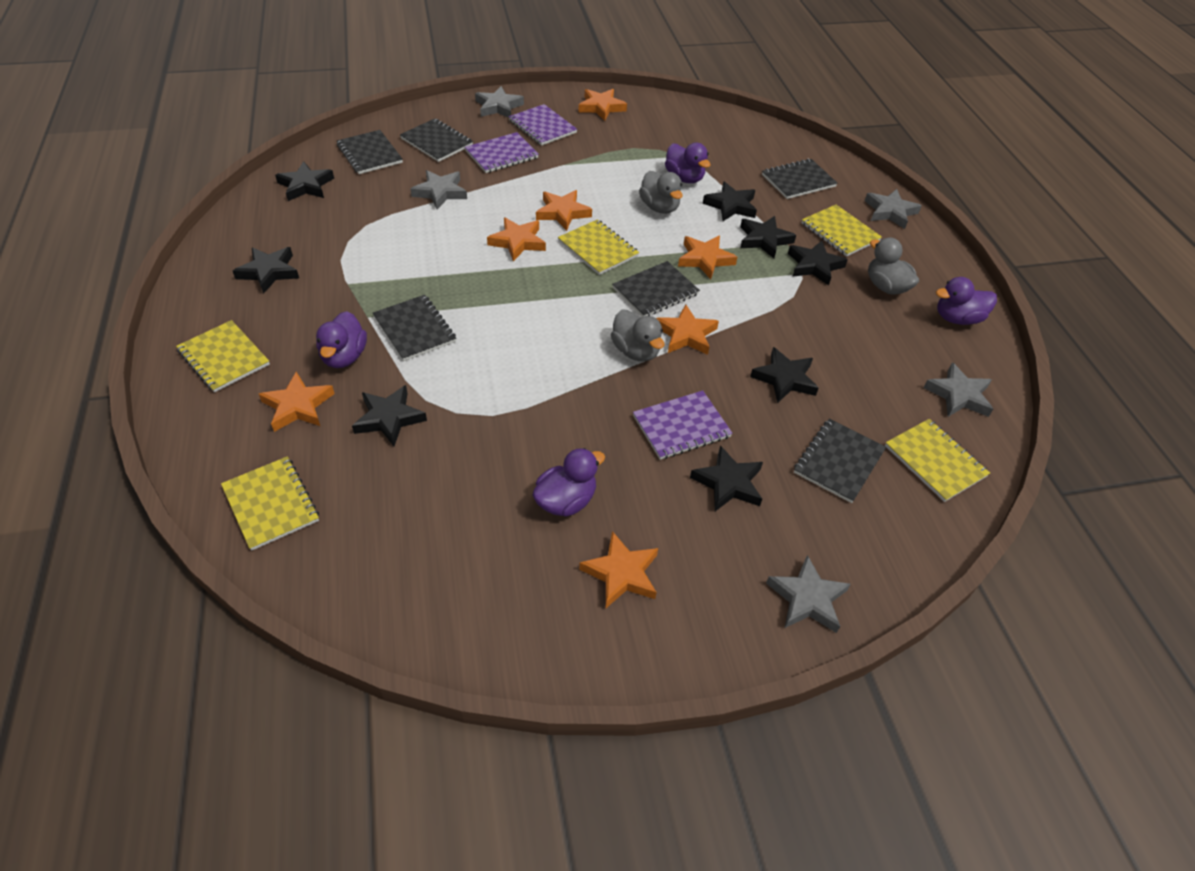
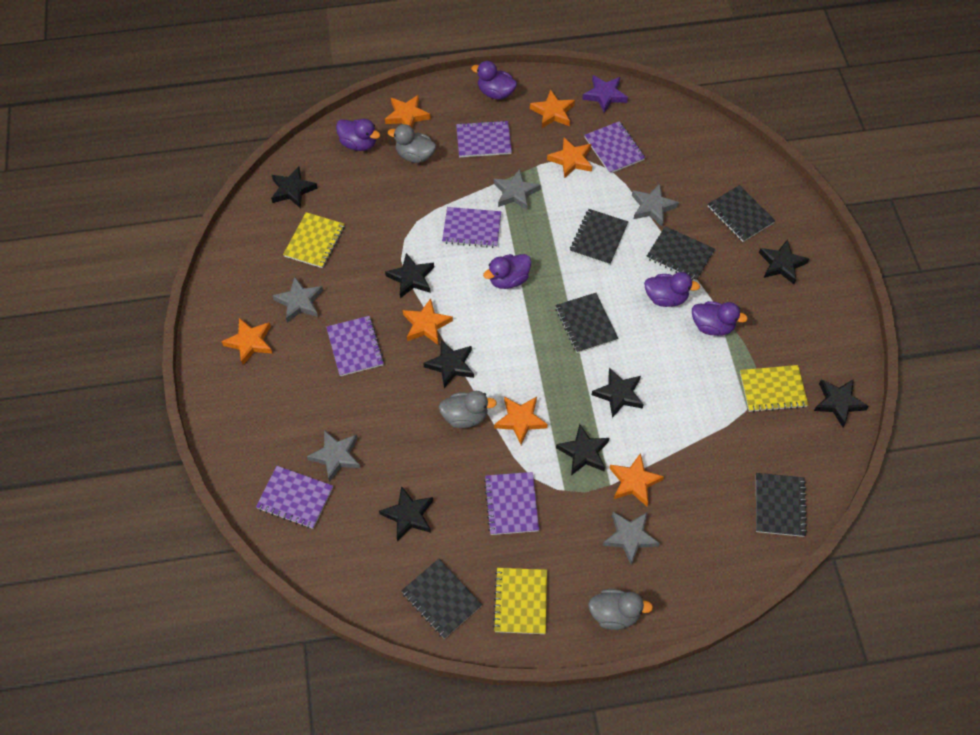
purple duck: 4 -> 5
purple notebook: 3 -> 6
purple star: 0 -> 1
yellow notebook: 5 -> 3

